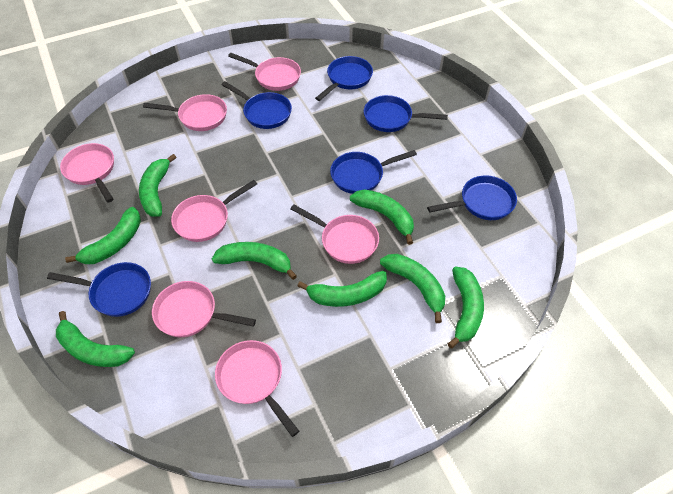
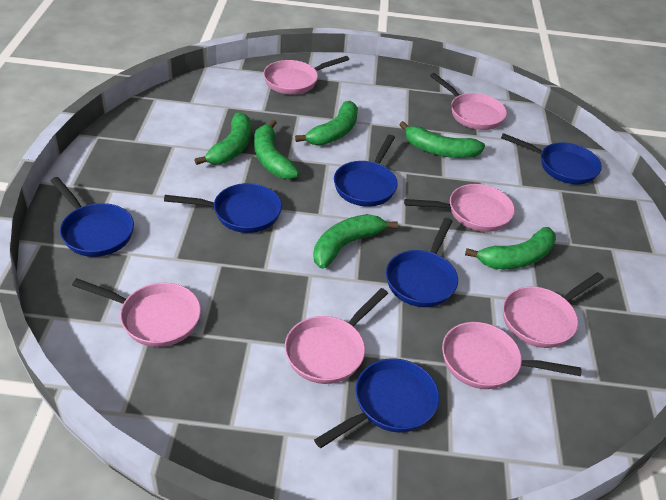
green banana: 8 -> 6

